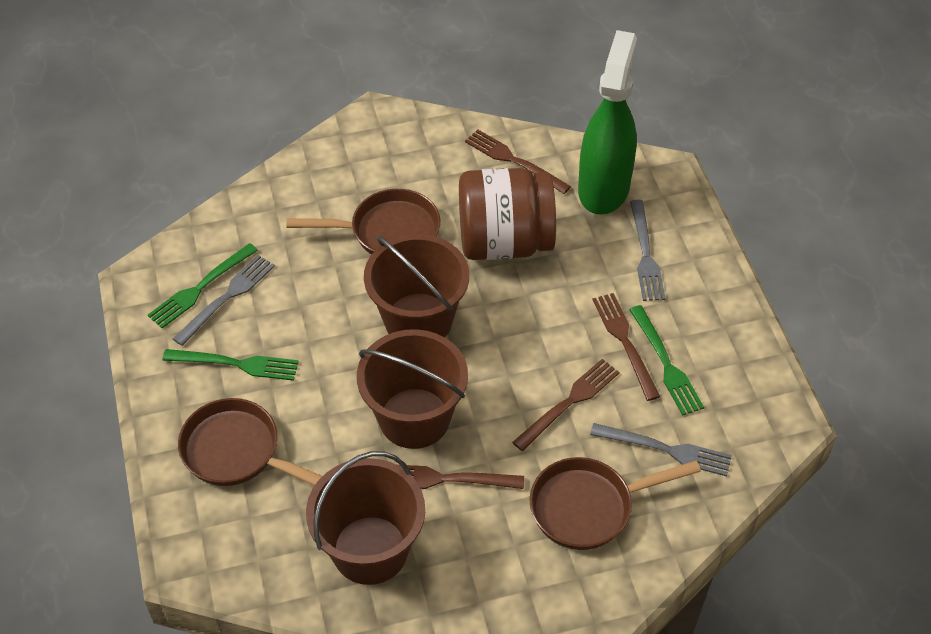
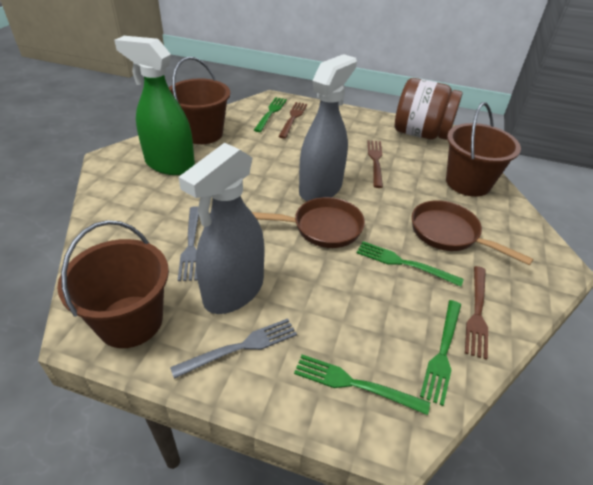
brown fork: 4 -> 3
brown pan: 3 -> 2
green fork: 3 -> 4
grey fork: 3 -> 2
grey spray bottle: 0 -> 2

